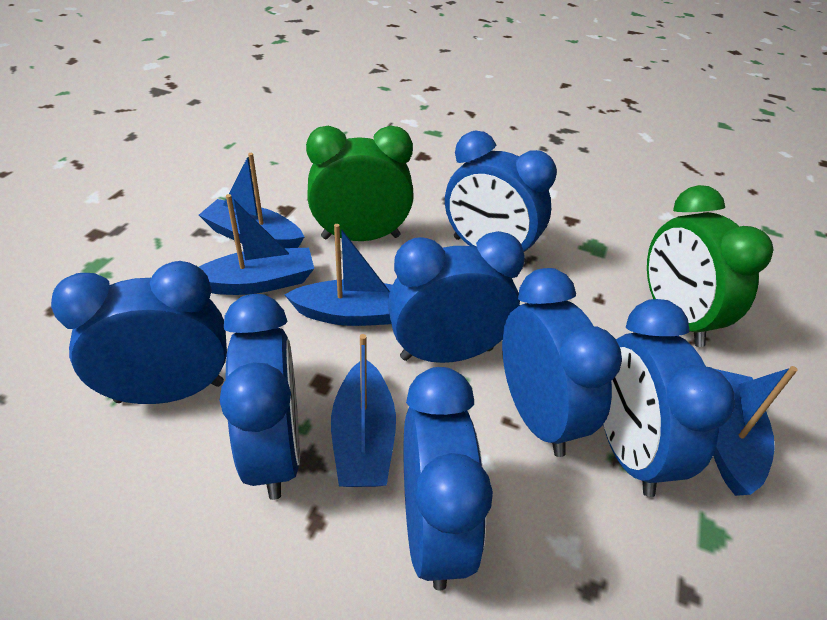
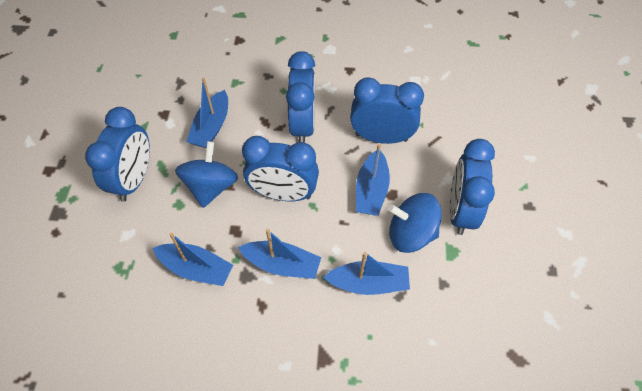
blue clock: 7 -> 5
blue spinning top: 0 -> 2
green clock: 2 -> 0

